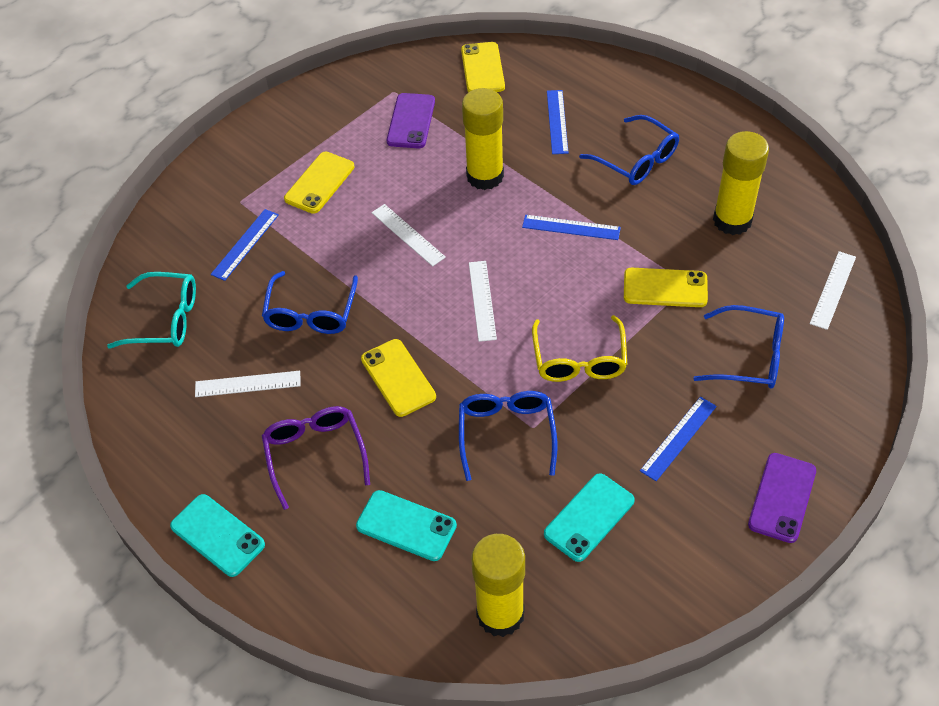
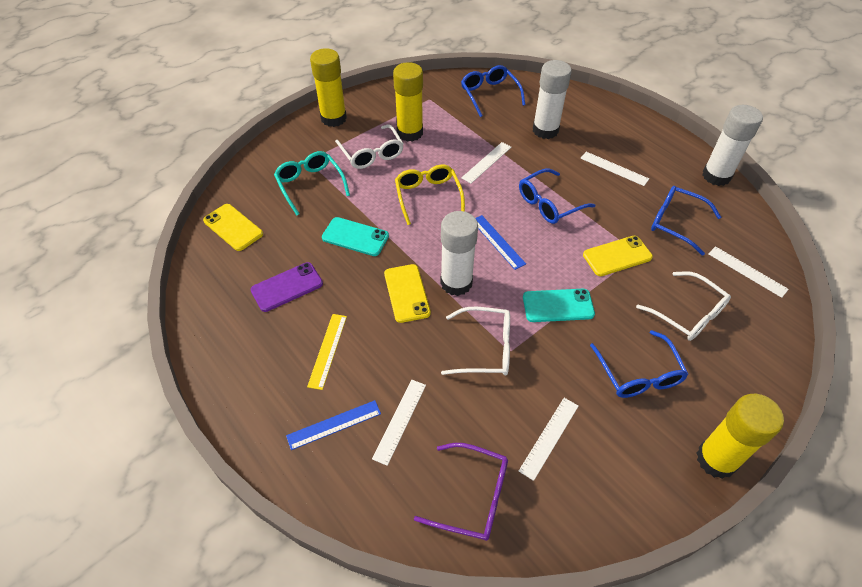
blue ruler: 4 -> 2
purple phone: 2 -> 1
turquoise phone: 3 -> 2
white glasses: 0 -> 3
white glue stick: 0 -> 3
white ruler: 4 -> 5
yellow phone: 4 -> 3
yellow ruler: 0 -> 1

